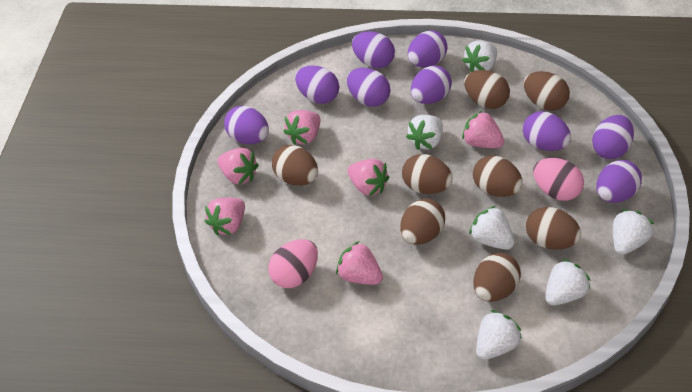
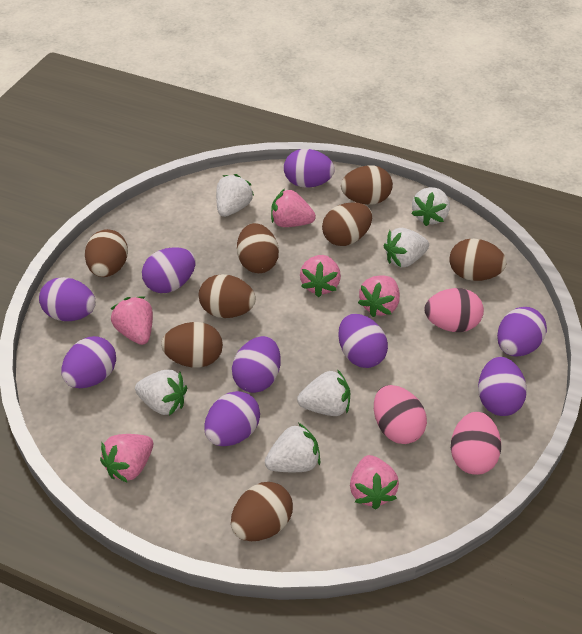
pink egg: 2 -> 3

